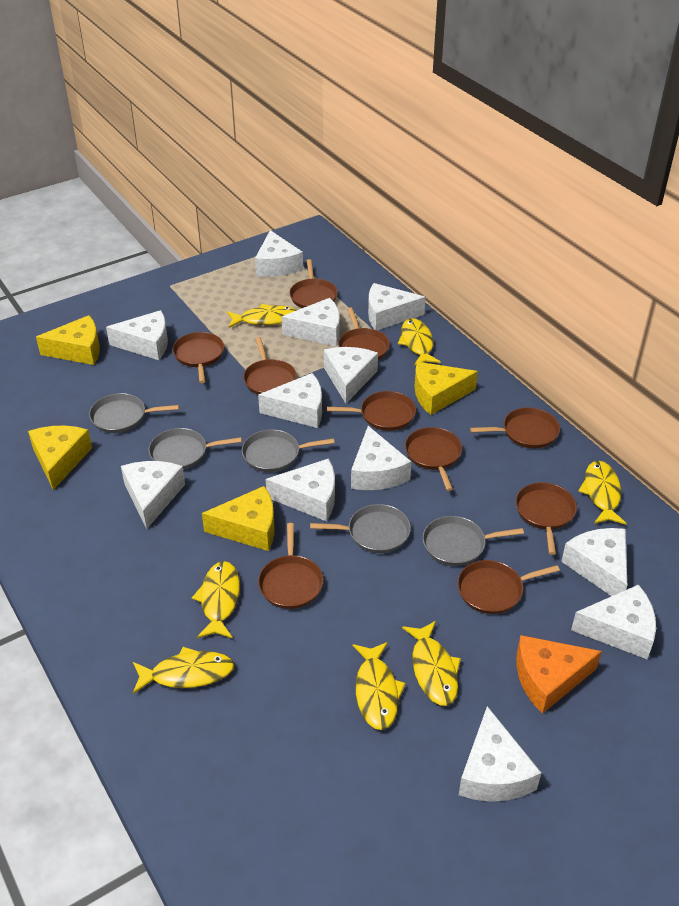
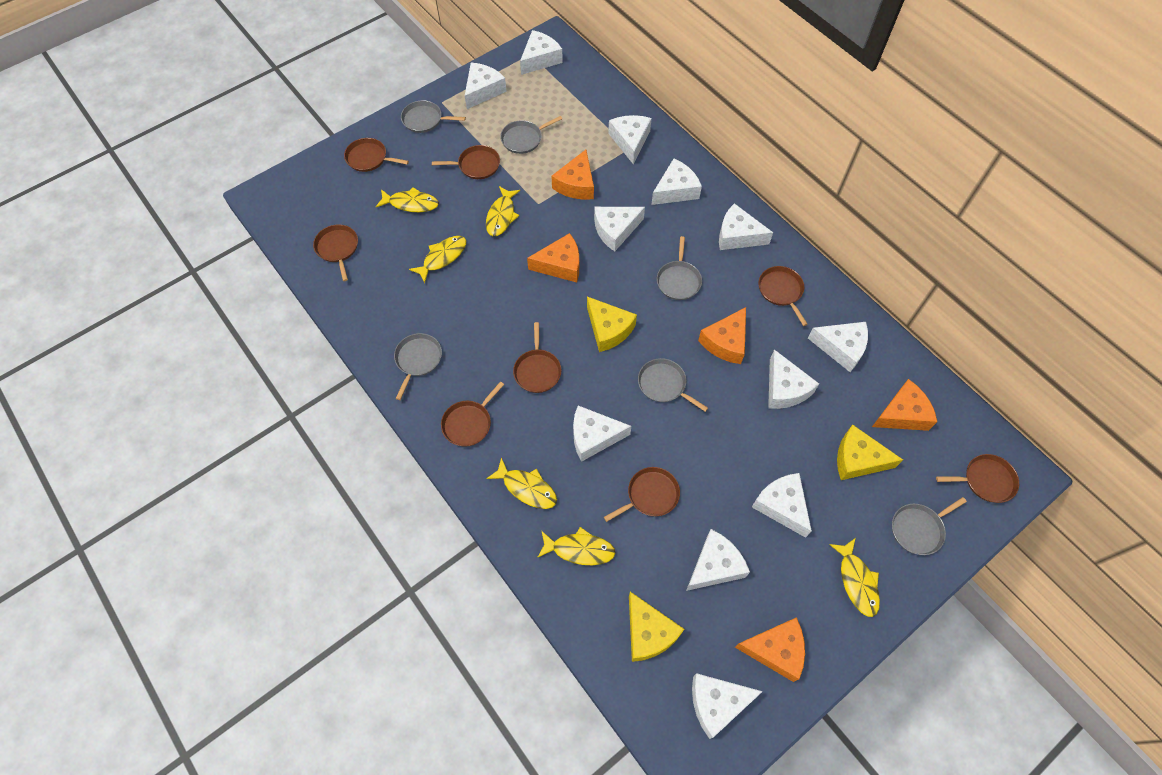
brown pan: 10 -> 8
grey pan: 5 -> 6
orange cheese: 1 -> 5
yellow cheese: 4 -> 3
yellow fish: 7 -> 6

